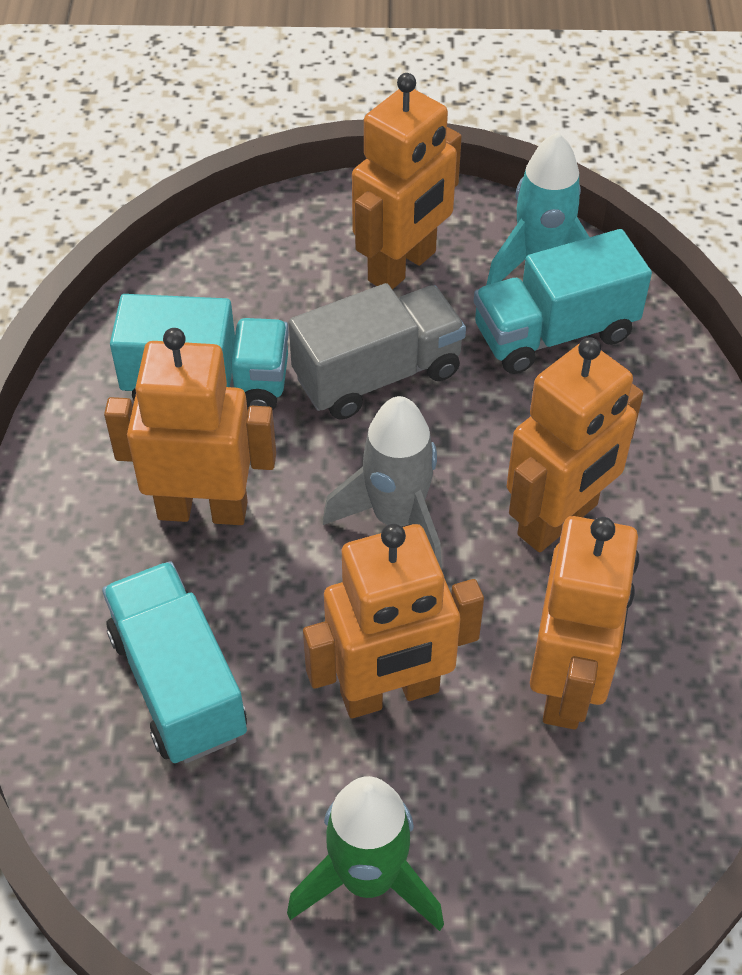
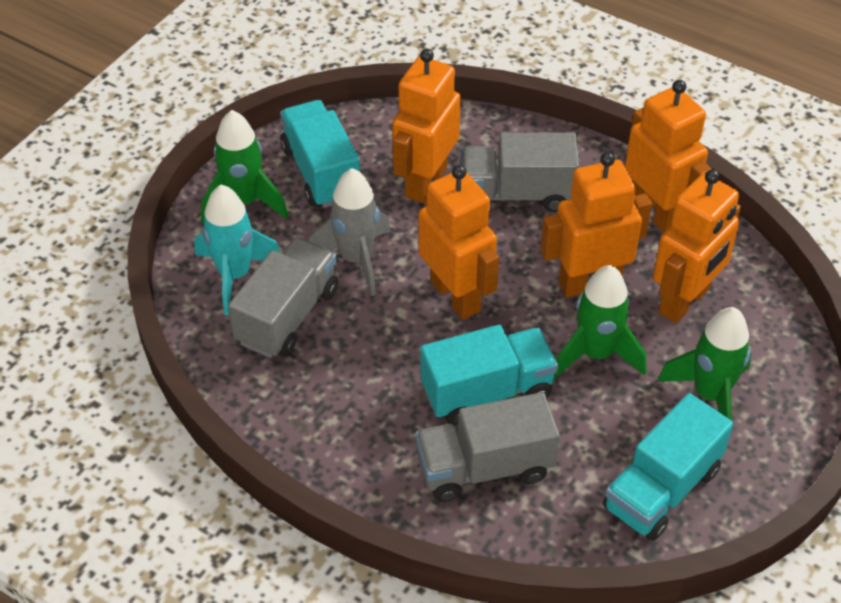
green rocket: 1 -> 3
grey truck: 1 -> 3

